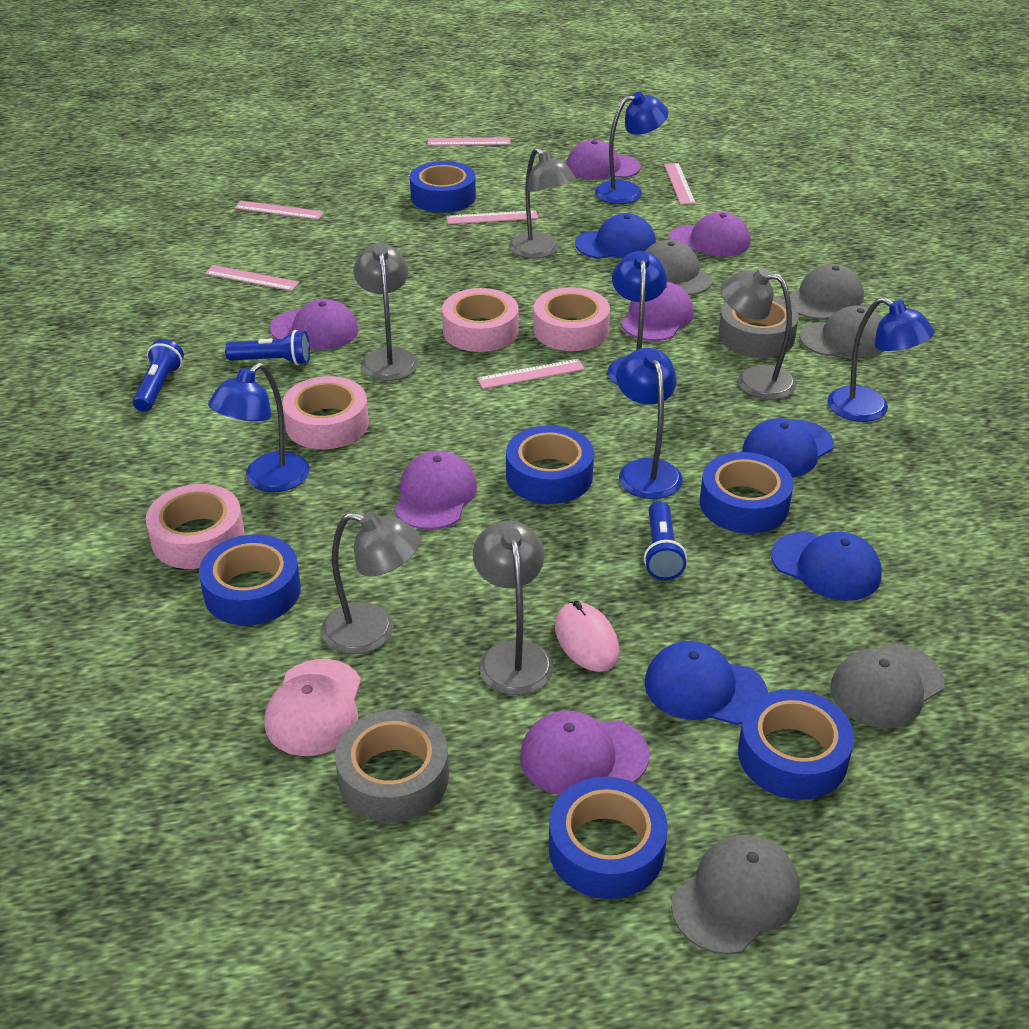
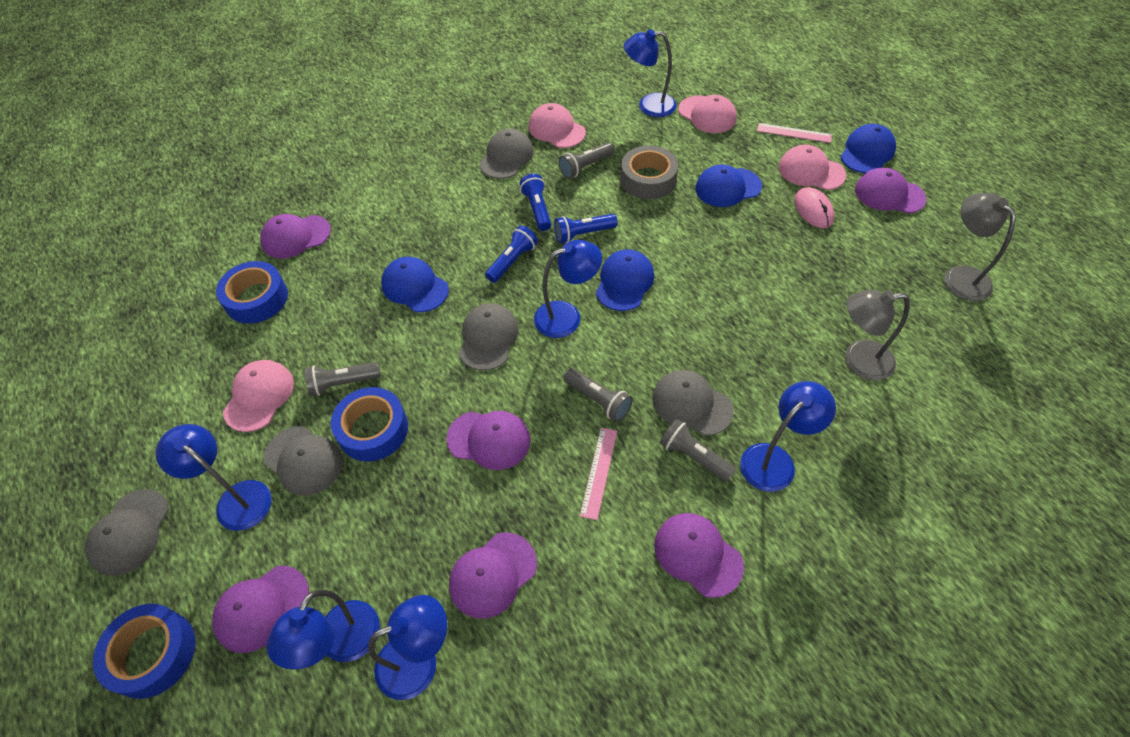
blue lamp: 5 -> 6
blue tape: 6 -> 3
grey flashlight: 0 -> 4
grey lamp: 5 -> 2
grey tape: 2 -> 1
pink cap: 1 -> 4
pink ruler: 6 -> 2
pink tape: 4 -> 0

